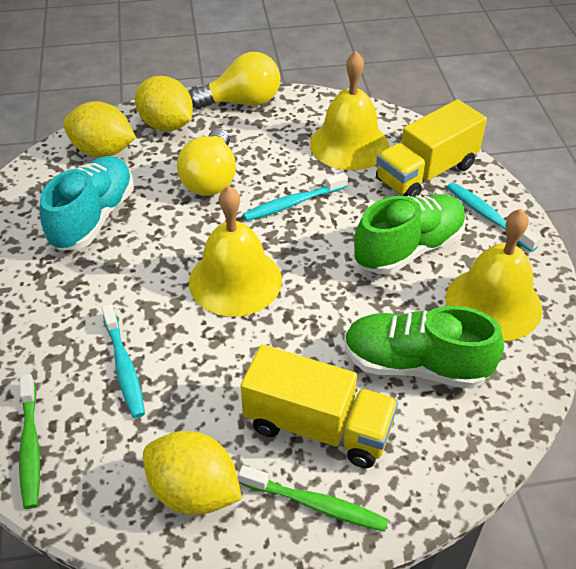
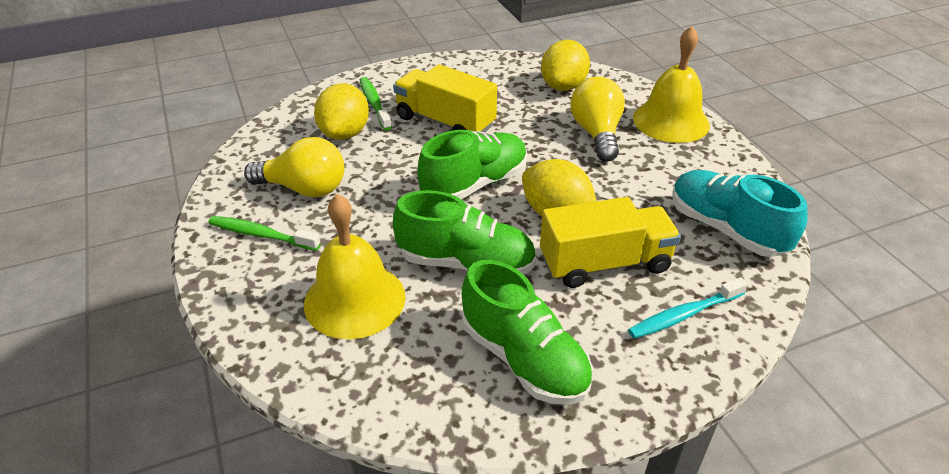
green shoe: 2 -> 3
turquoise toothbrush: 3 -> 1
yellow bell: 3 -> 2

